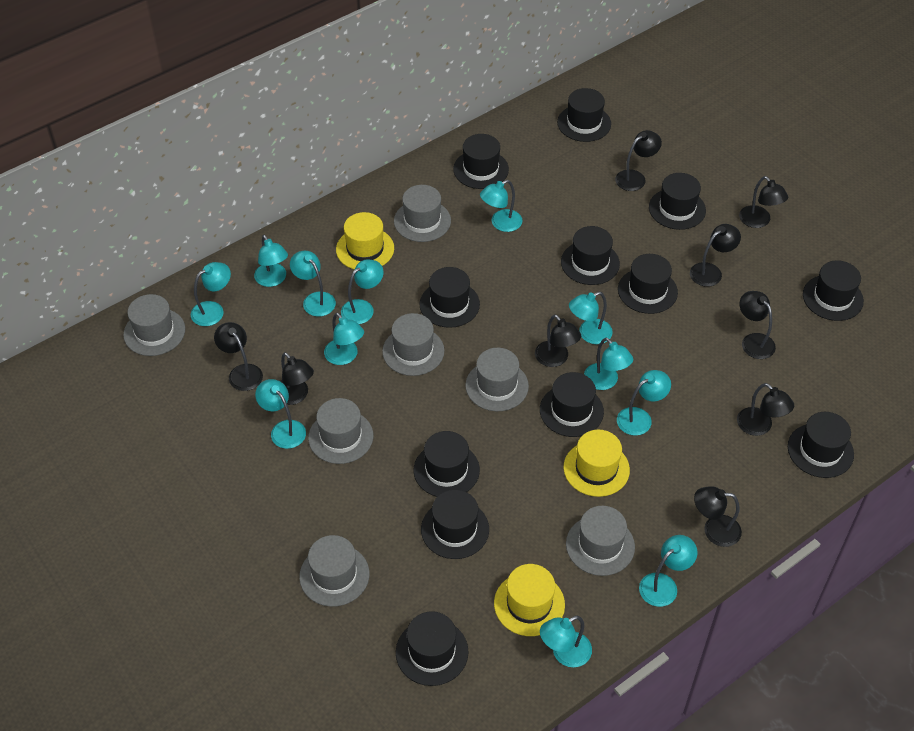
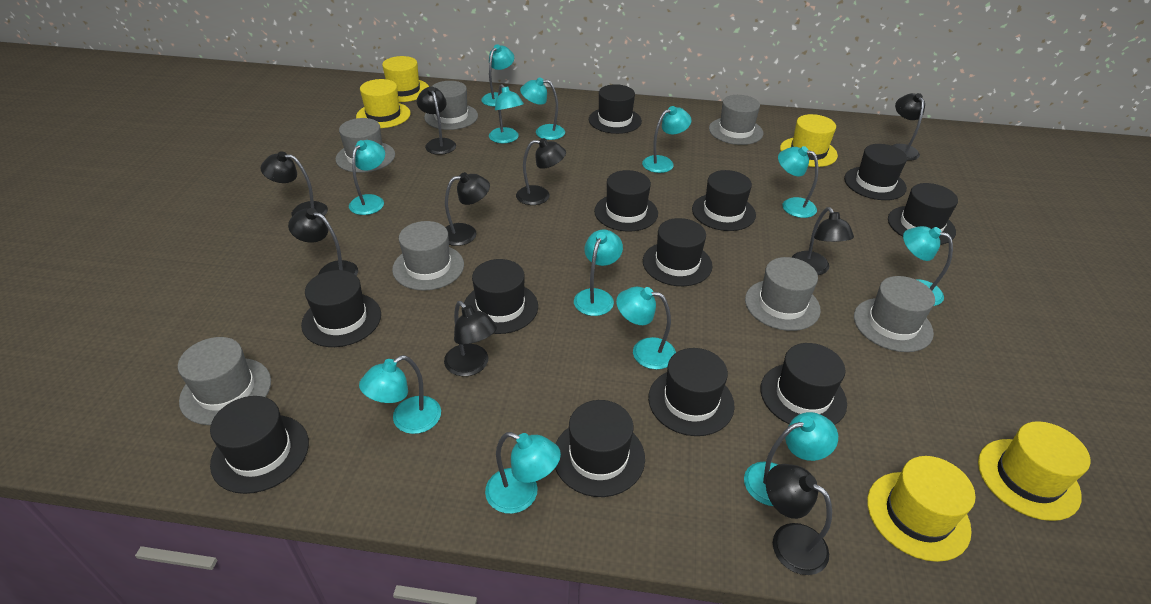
yellow hat: 3 -> 5

